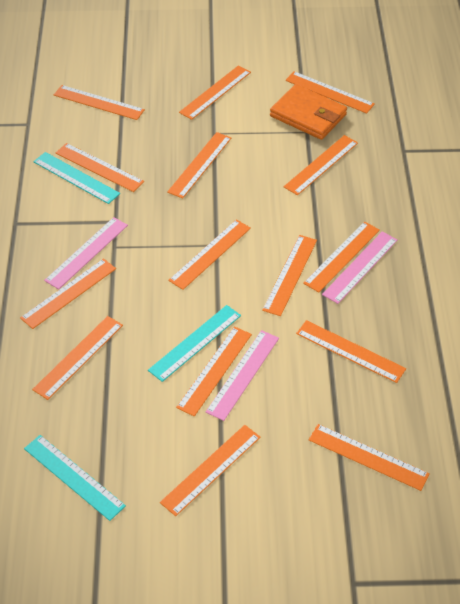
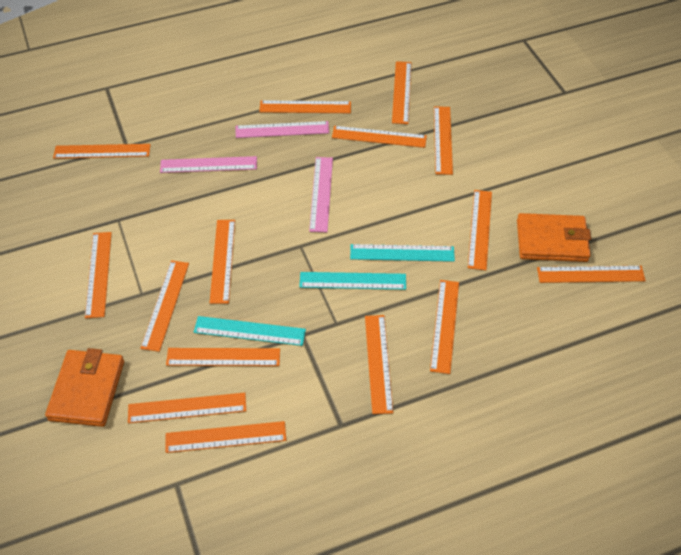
orange wallet: 1 -> 2

